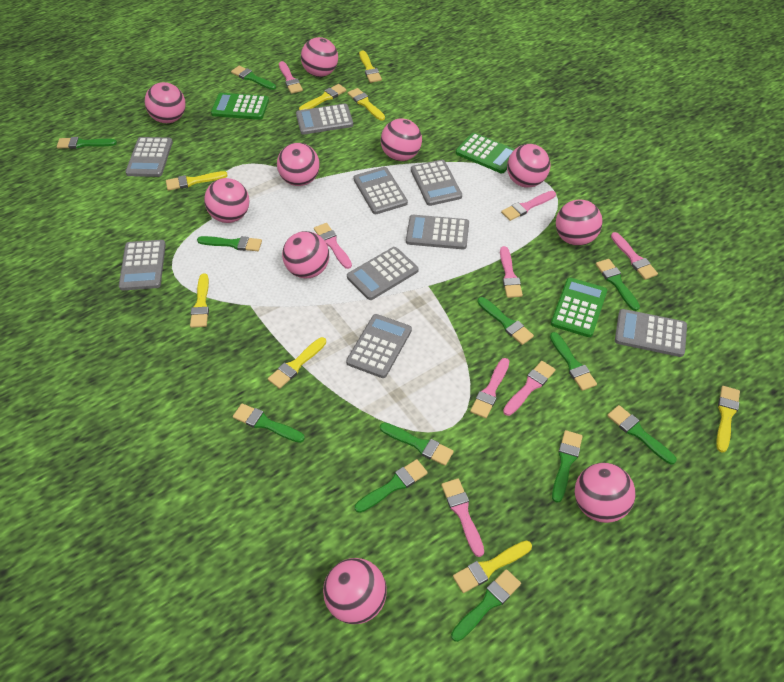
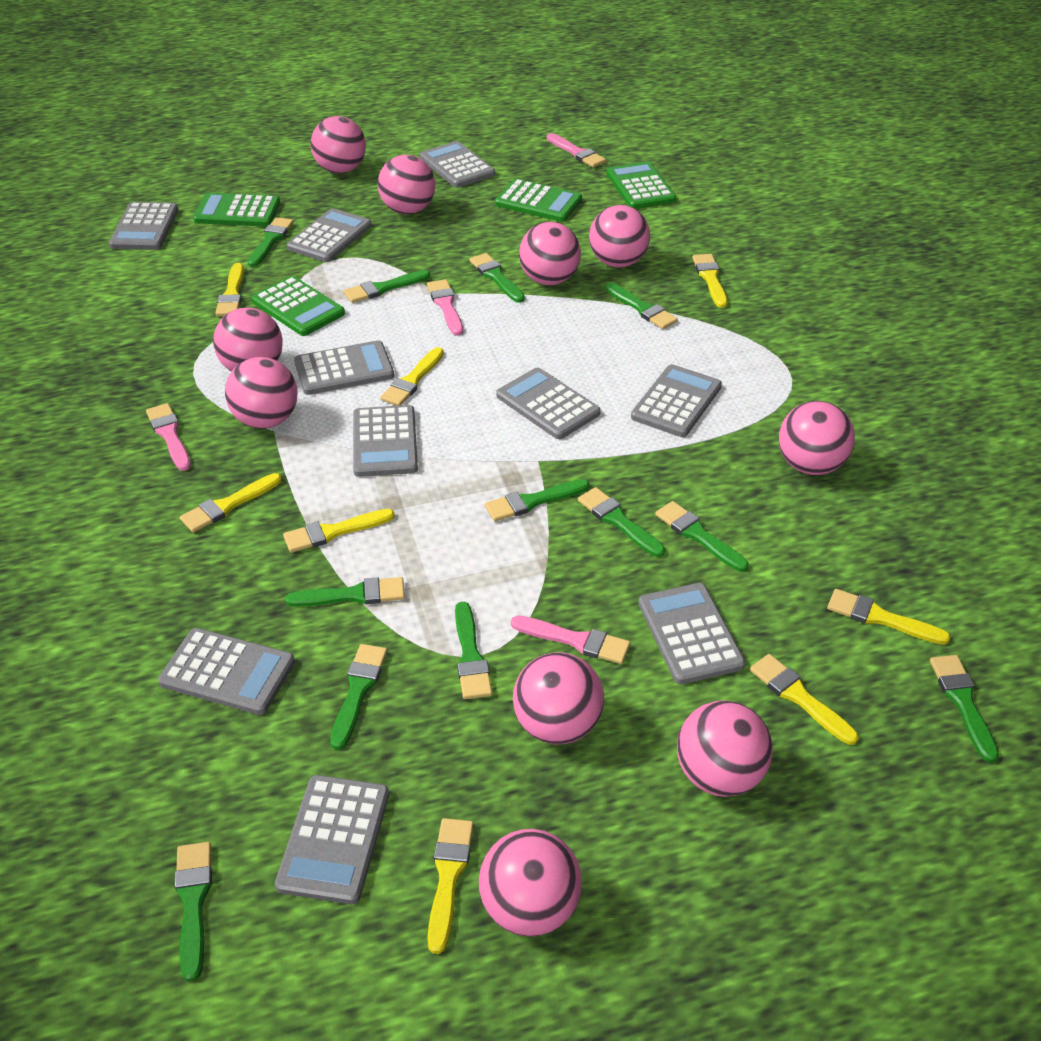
green calculator: 3 -> 4
grey calculator: 9 -> 10
pink brush: 8 -> 4

